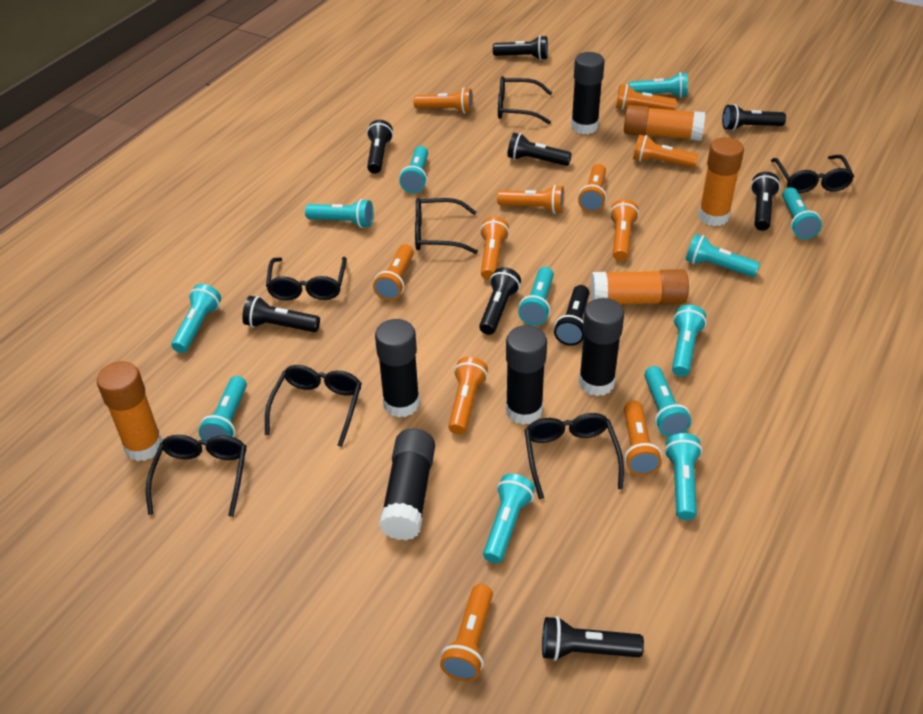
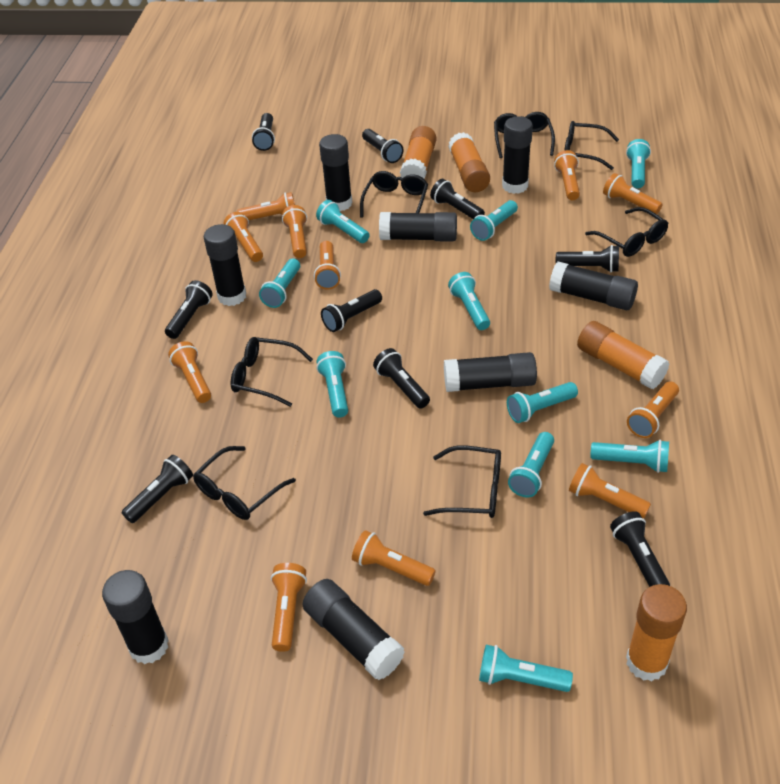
black glue stick: 5 -> 8
turquoise flashlight: 12 -> 10

